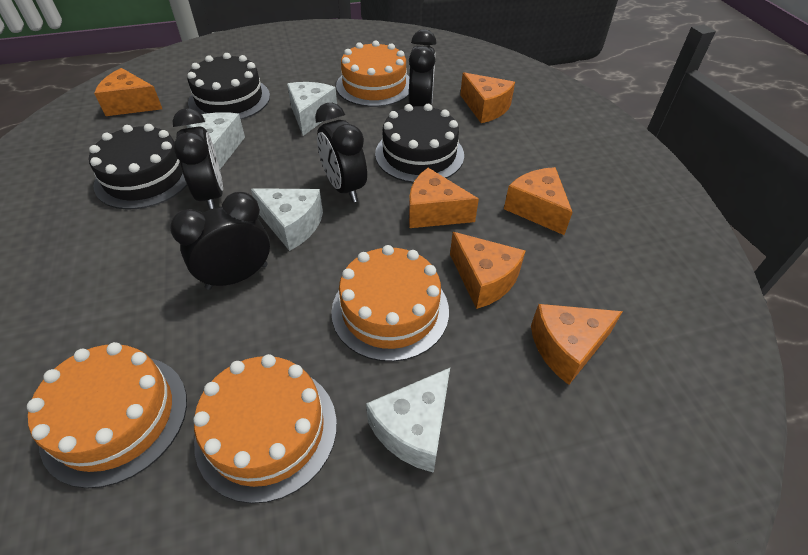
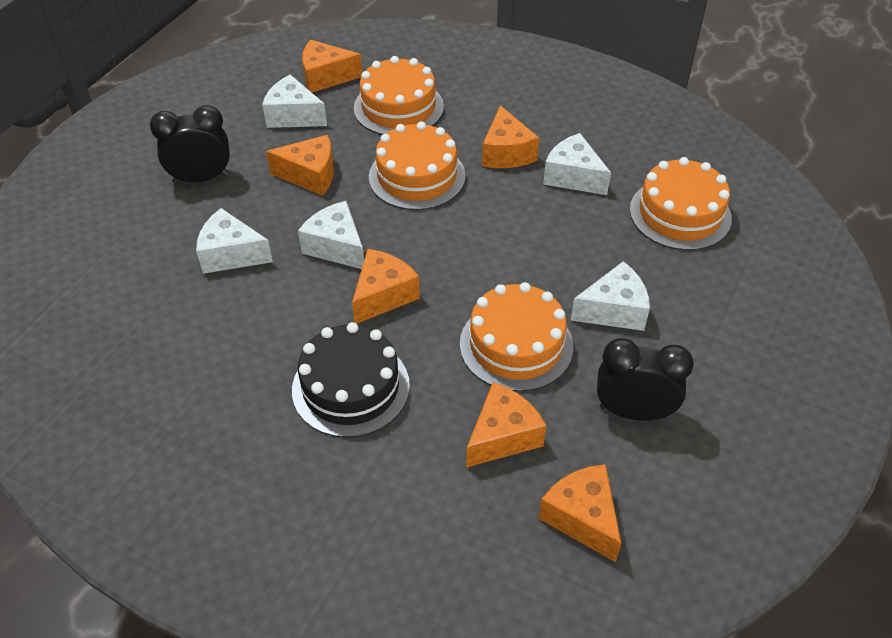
black cake: 3 -> 1
black clock: 4 -> 2
white cheese: 4 -> 5

